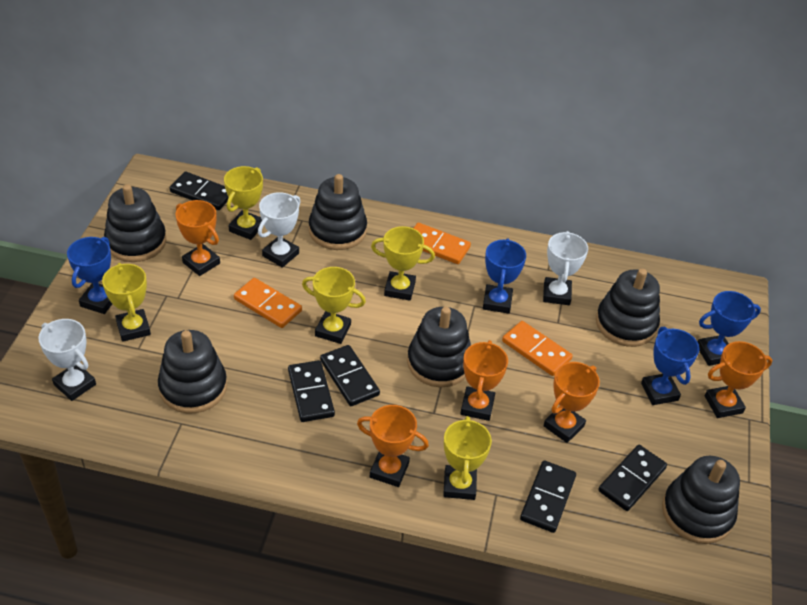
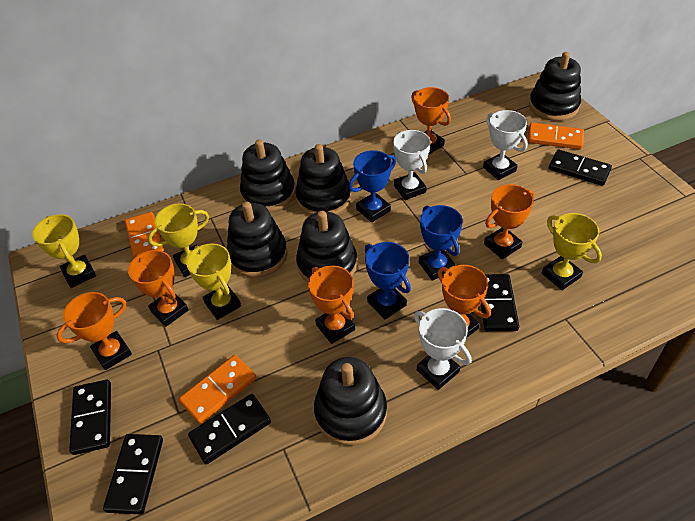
blue trophy: 4 -> 3
orange trophy: 5 -> 6
yellow trophy: 5 -> 4

